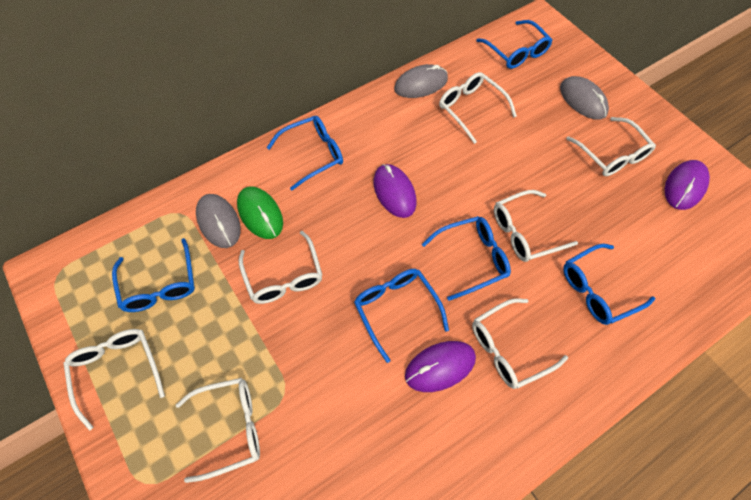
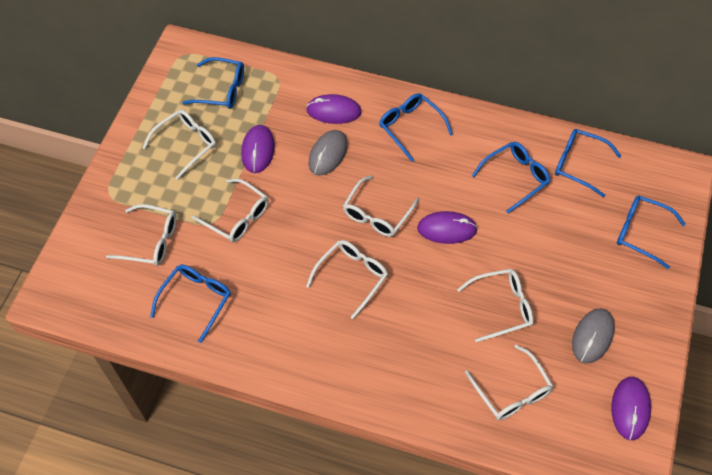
green mouse: 1 -> 0
grey mouse: 3 -> 2
purple mouse: 3 -> 4

